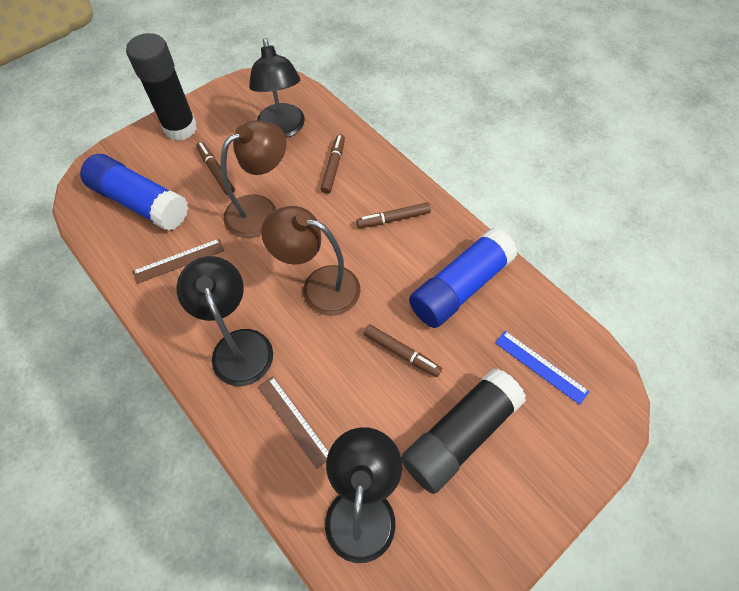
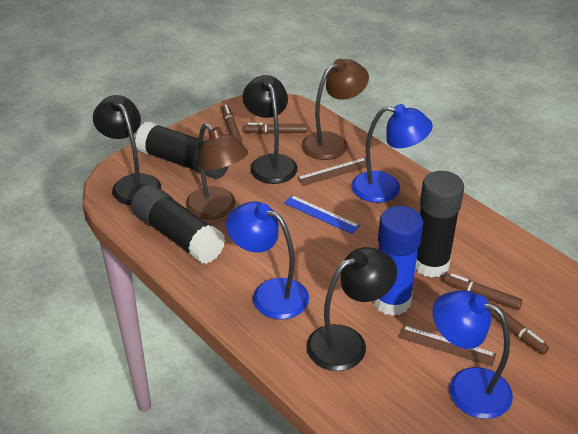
black glue stick: 2 -> 3
blue glue stick: 2 -> 1
blue lamp: 0 -> 3

